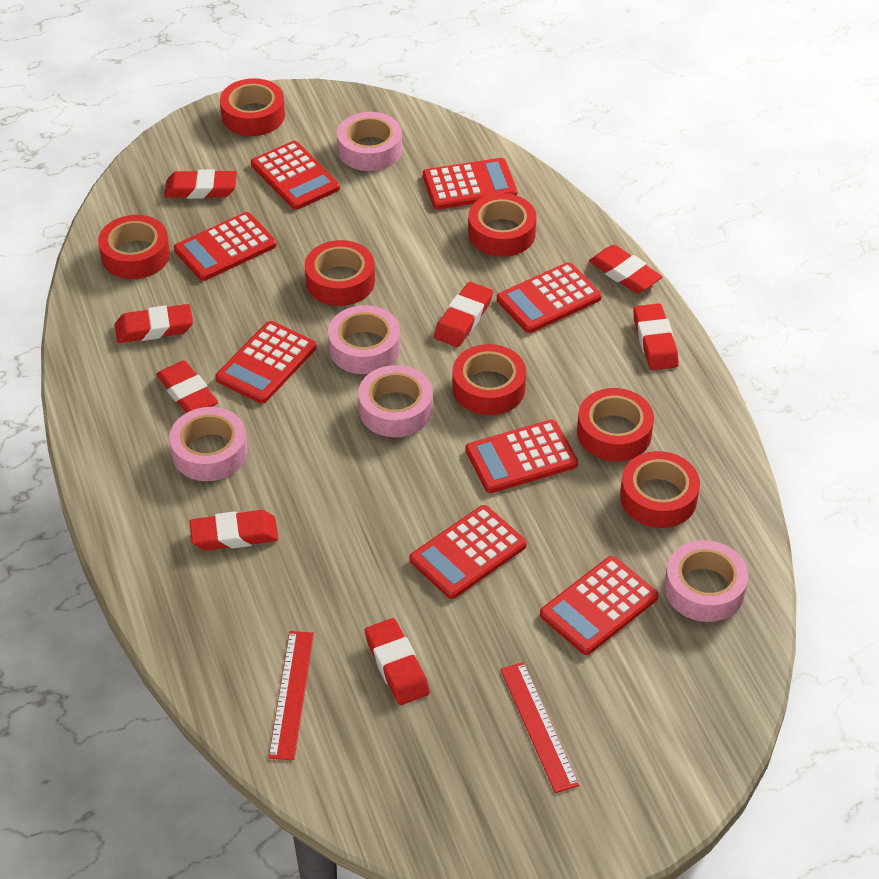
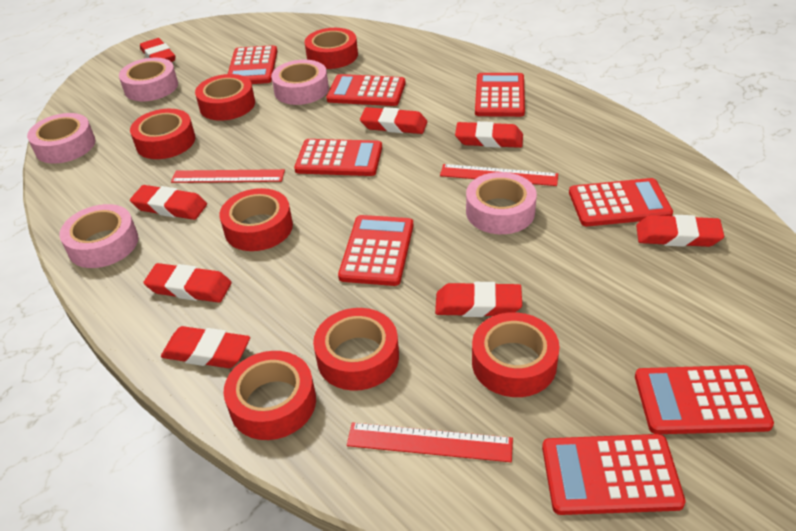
red ruler: 2 -> 3

